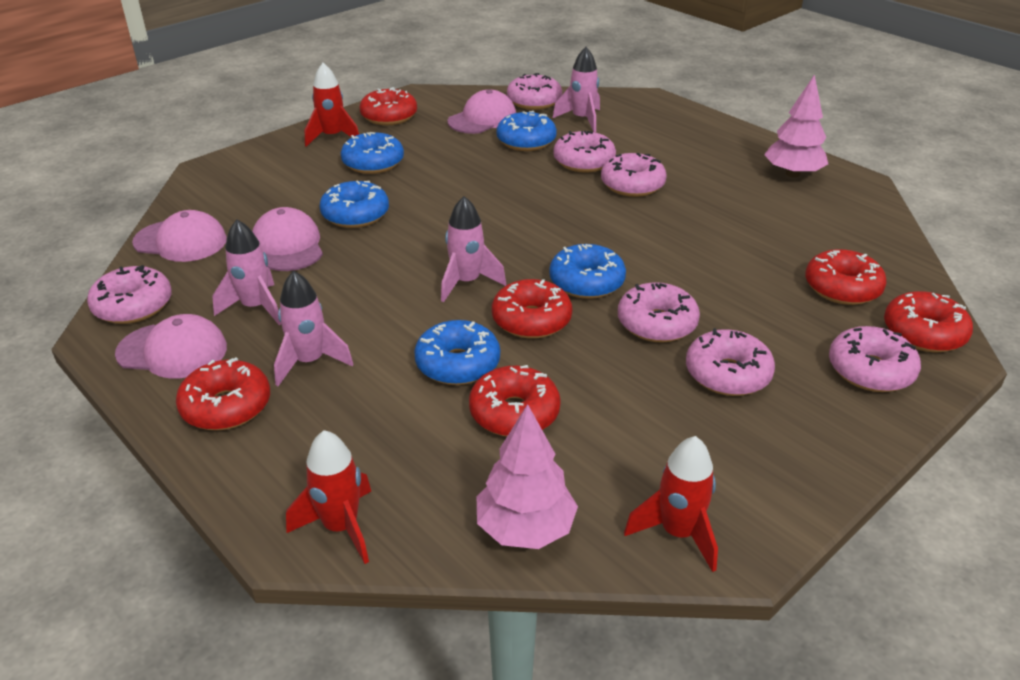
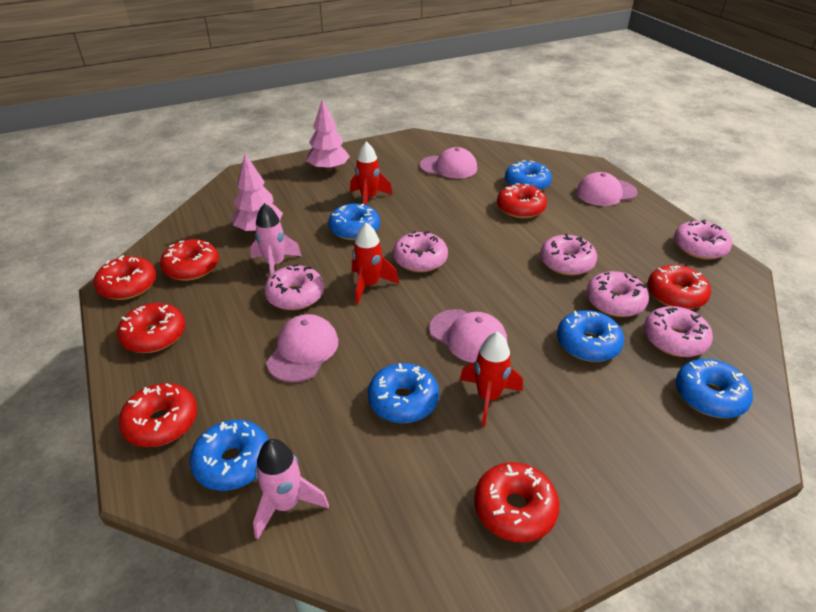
blue donut: 5 -> 6
pink donut: 7 -> 6
pink rocket: 4 -> 2
red donut: 6 -> 7

